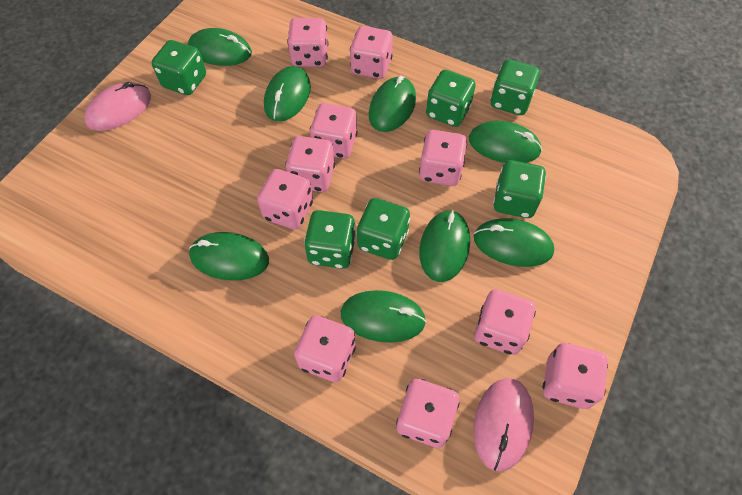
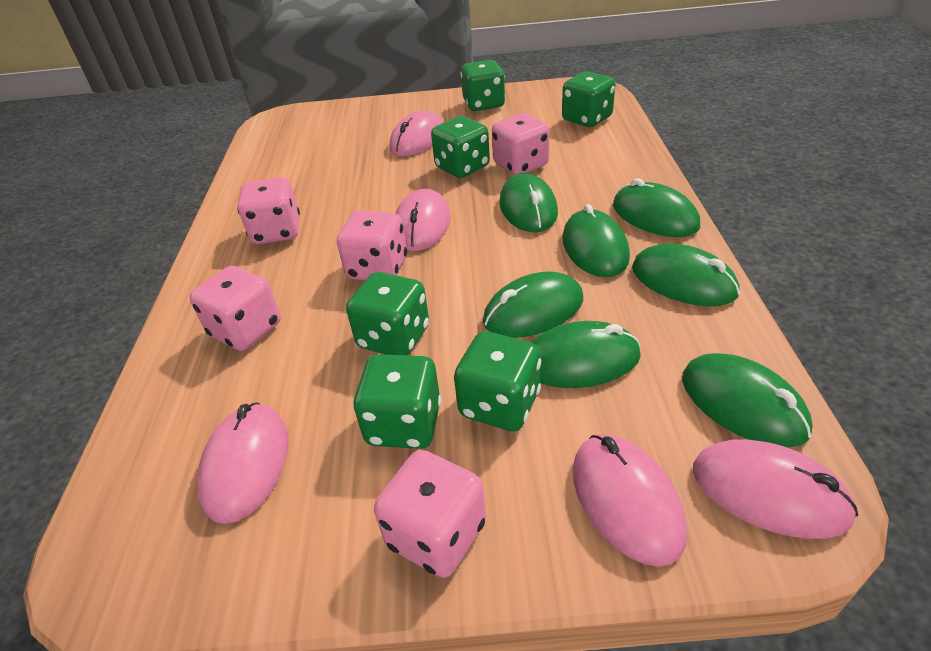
green mouse: 8 -> 7
pink dice: 10 -> 5
pink mouse: 2 -> 5

